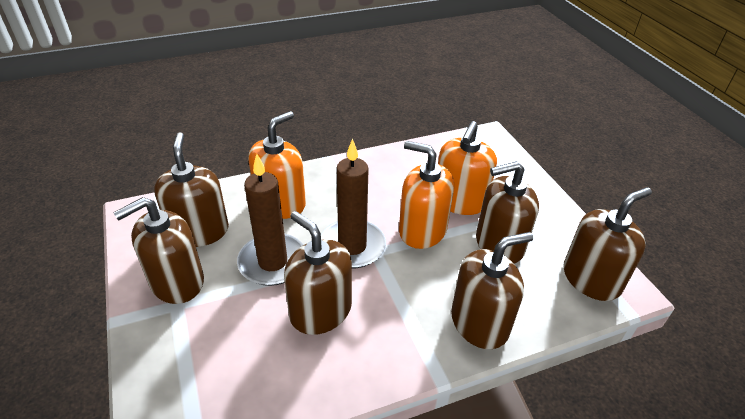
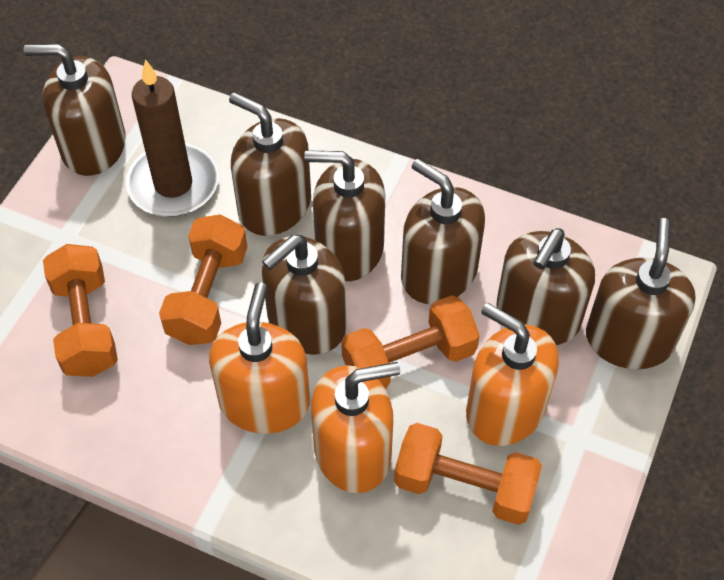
brown candle: 2 -> 1
brown soap dispenser: 6 -> 7
orange dumbbell: 0 -> 4

